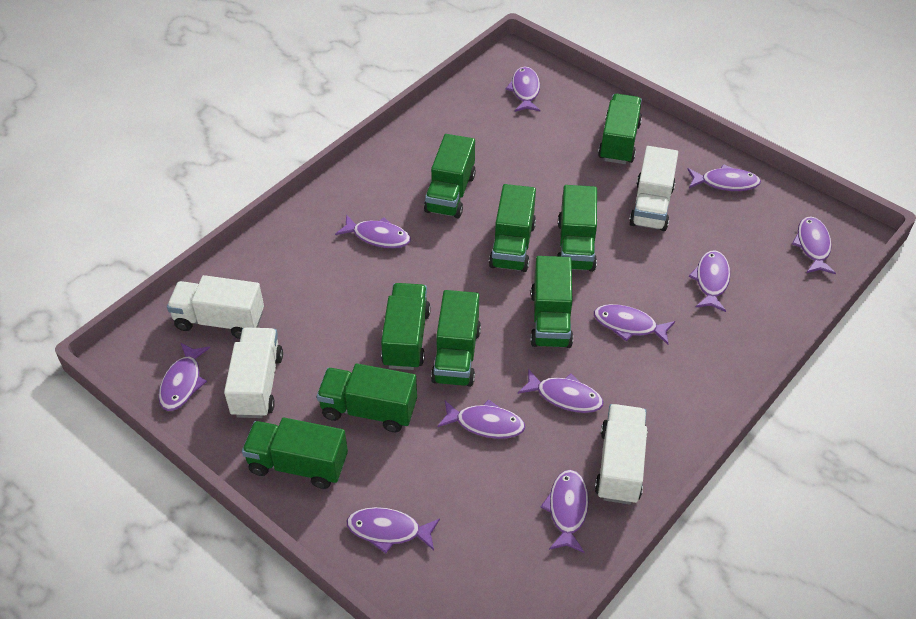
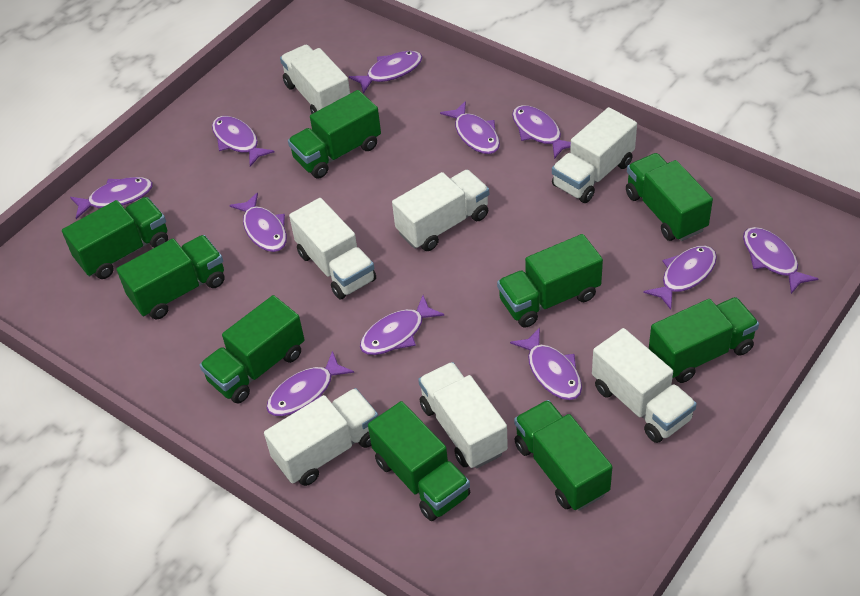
white truck: 4 -> 7

